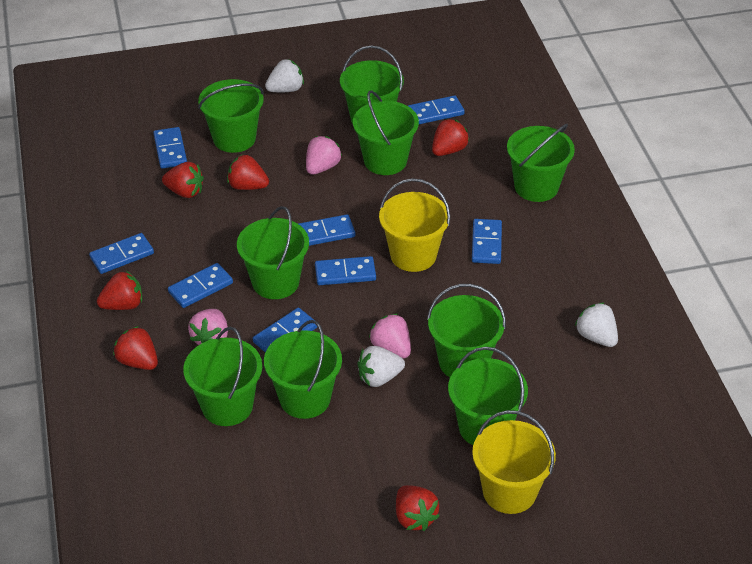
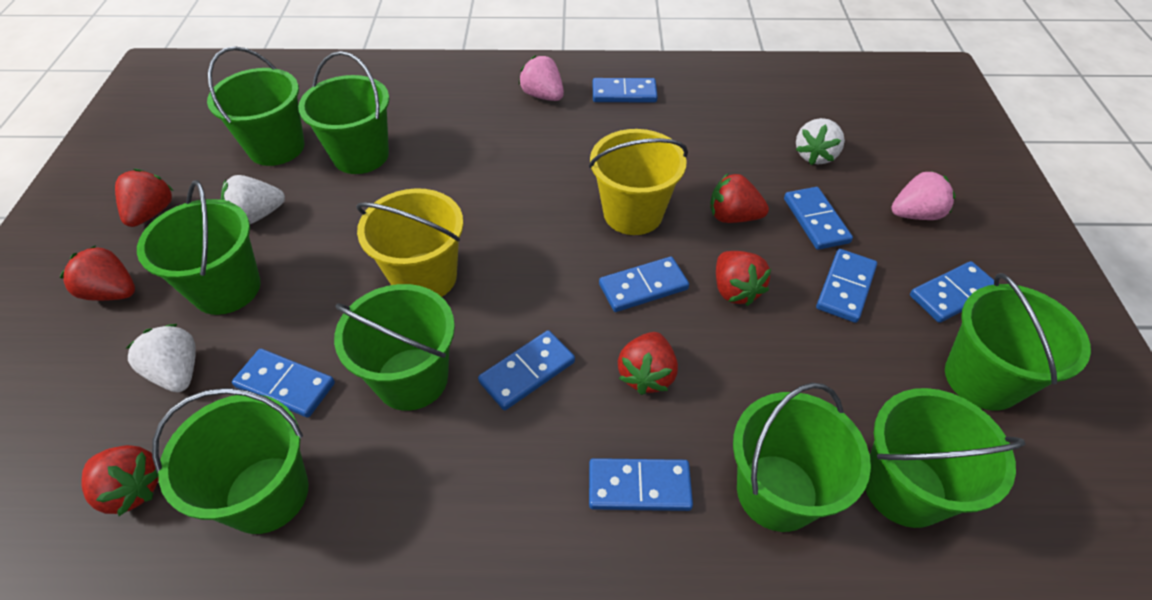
green bucket: 9 -> 8
pink strawberry: 3 -> 2

